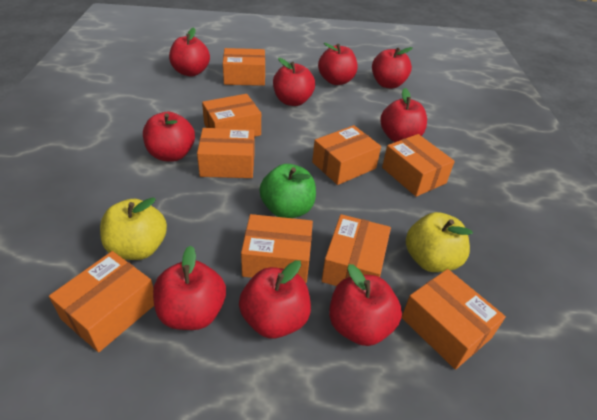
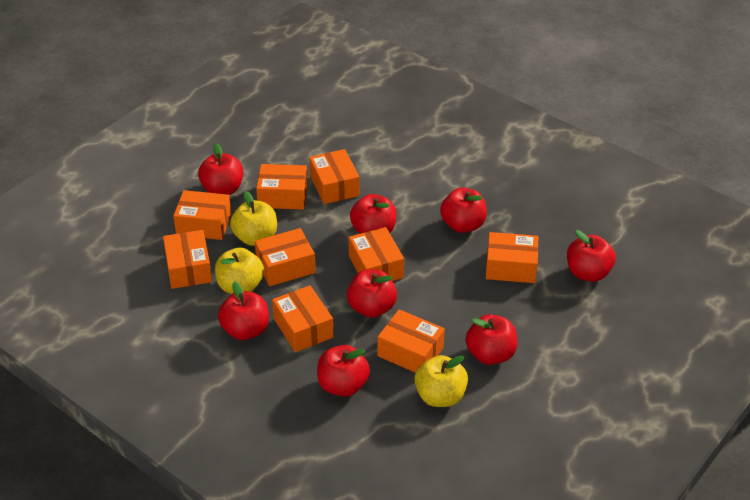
green apple: 1 -> 0
red apple: 9 -> 8
yellow apple: 2 -> 3

